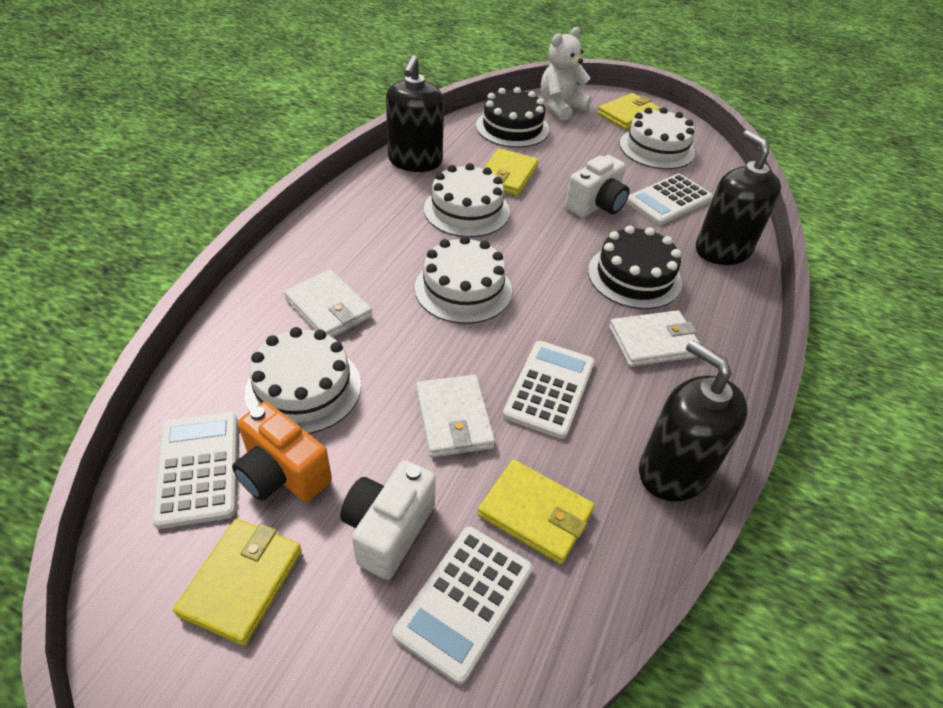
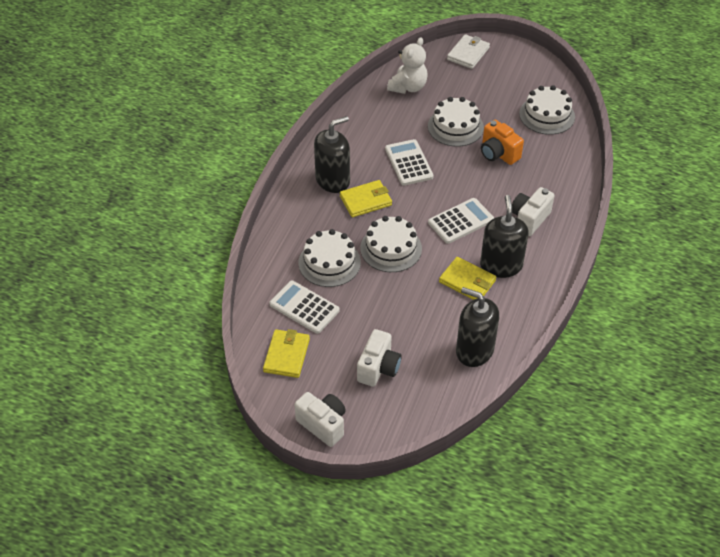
black cake: 2 -> 0
white calculator: 4 -> 3
white camera: 2 -> 3
white wallet: 3 -> 1
yellow wallet: 4 -> 3

